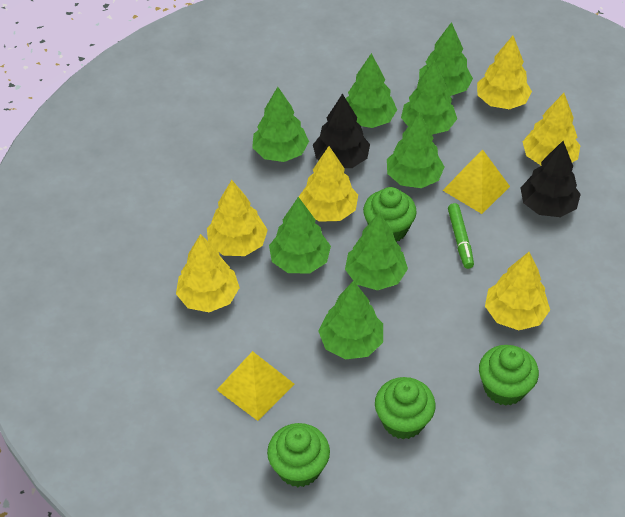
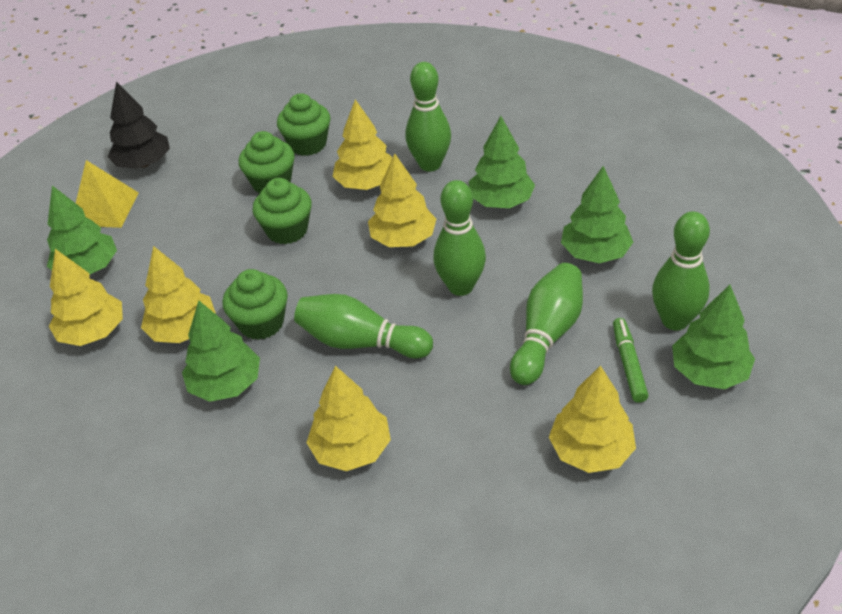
black tree: 2 -> 1
green bowling pin: 0 -> 5
green tree: 8 -> 5
yellow pyramid: 2 -> 1

